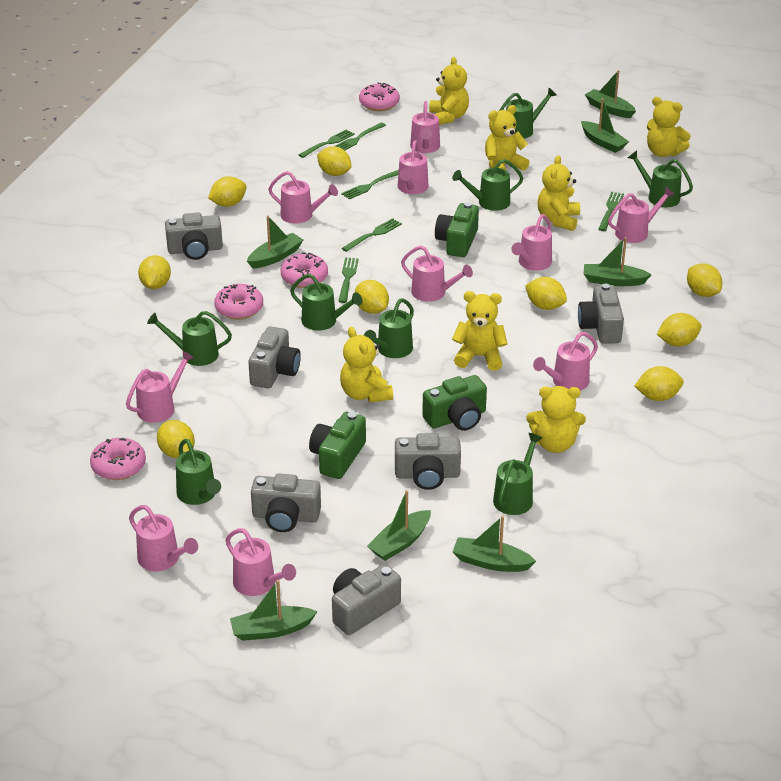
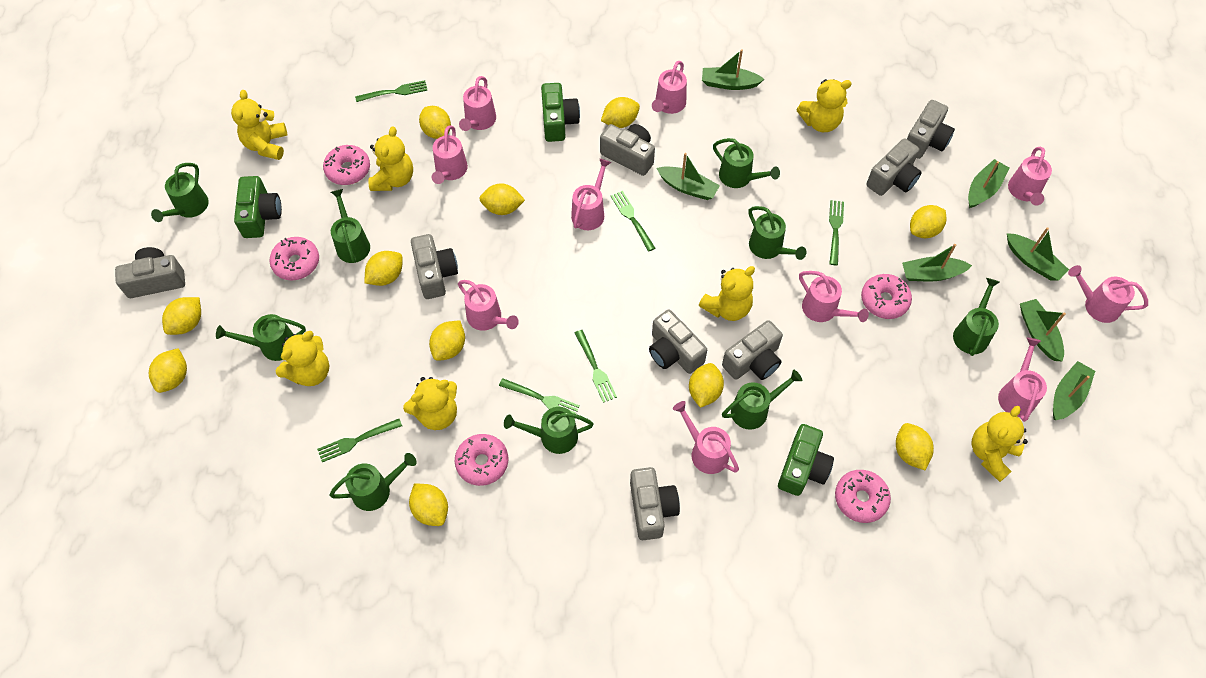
green watering can: 8 -> 9
grey camera: 6 -> 8
pink donut: 4 -> 5
yellow lemon: 9 -> 11

